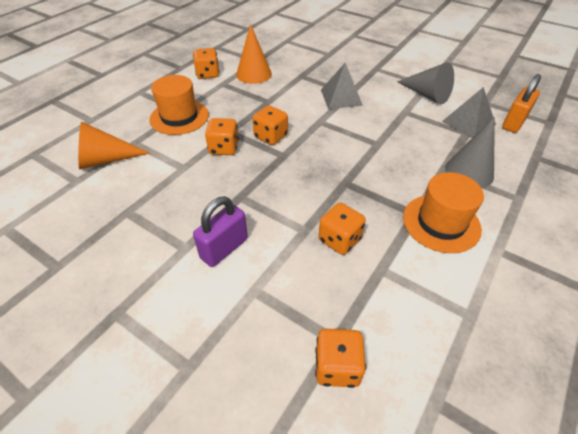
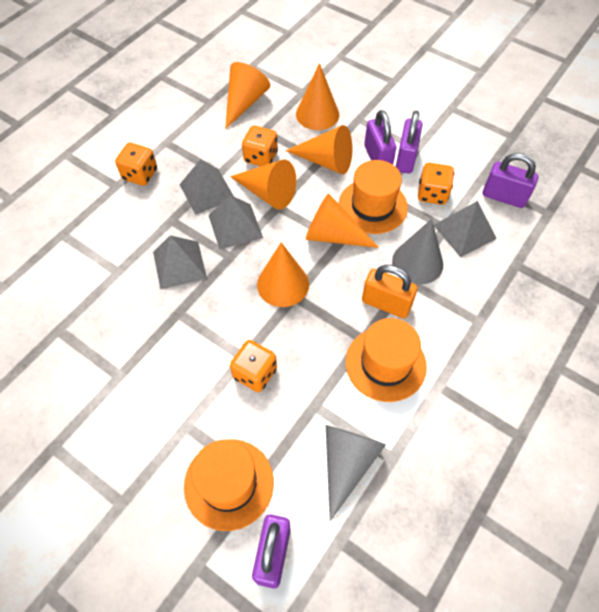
grey pyramid: 2 -> 4
orange cone: 2 -> 6
orange dice: 5 -> 4
orange hat: 2 -> 3
purple padlock: 1 -> 4

